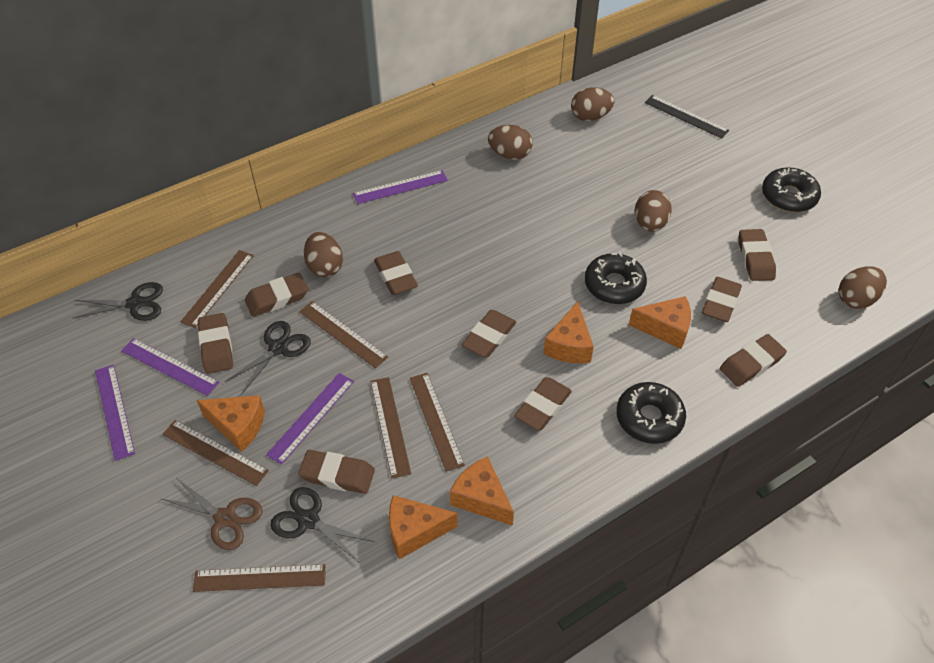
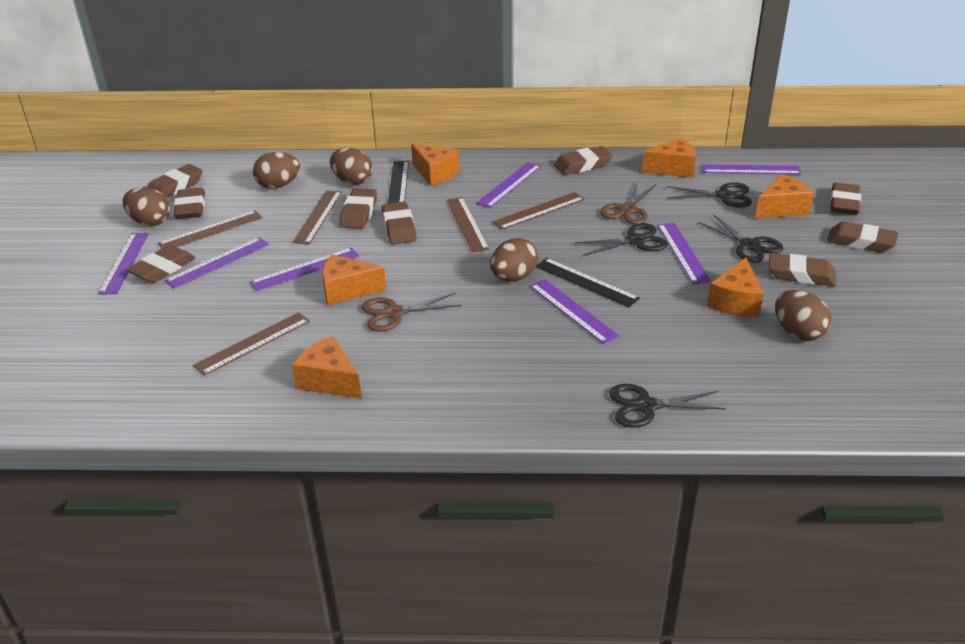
black donut: 3 -> 0
black ruler: 1 -> 2
black scissors: 3 -> 4
brown ruler: 6 -> 5
brown scissors: 1 -> 2
orange cheese: 5 -> 6
purple ruler: 4 -> 7

